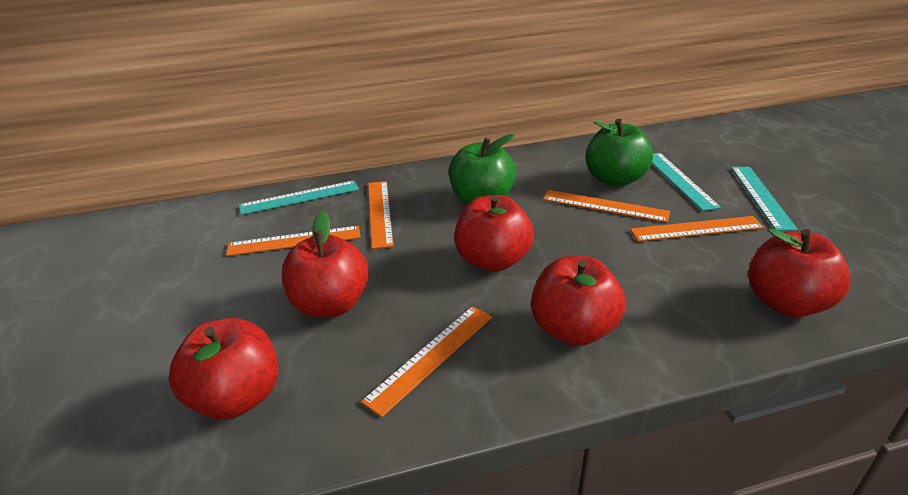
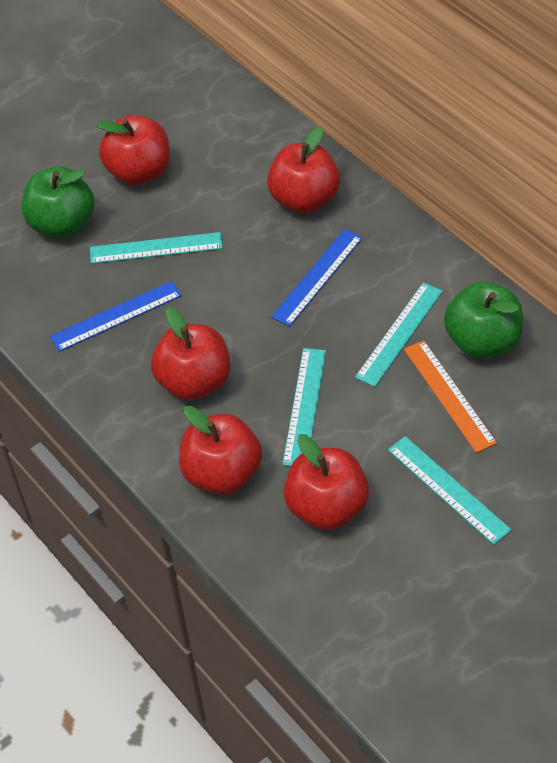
blue ruler: 0 -> 2
orange ruler: 5 -> 1
turquoise ruler: 3 -> 4

